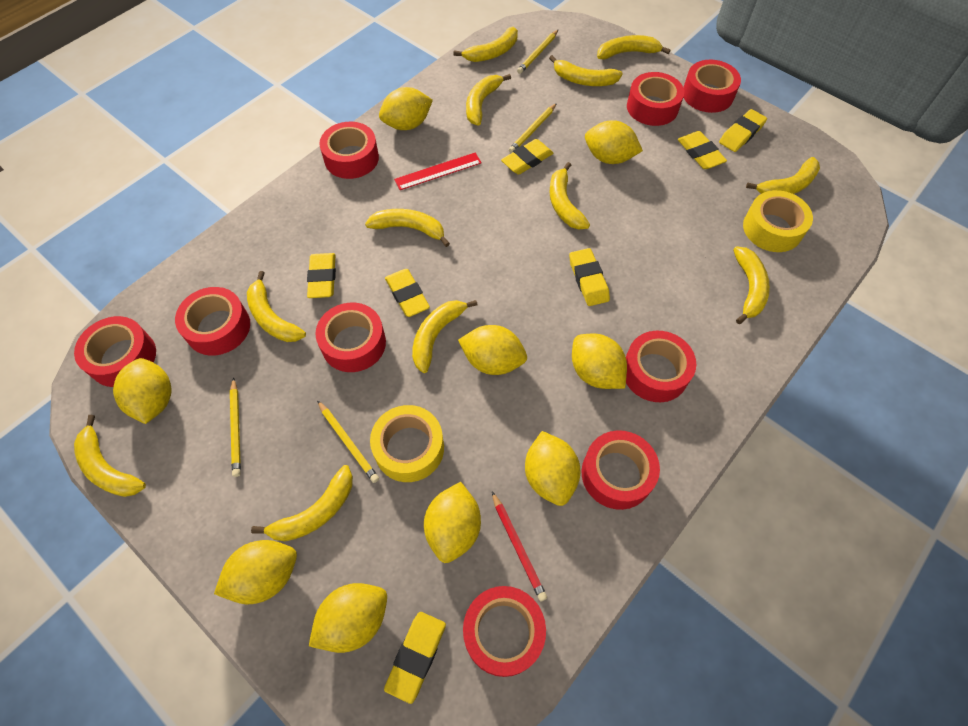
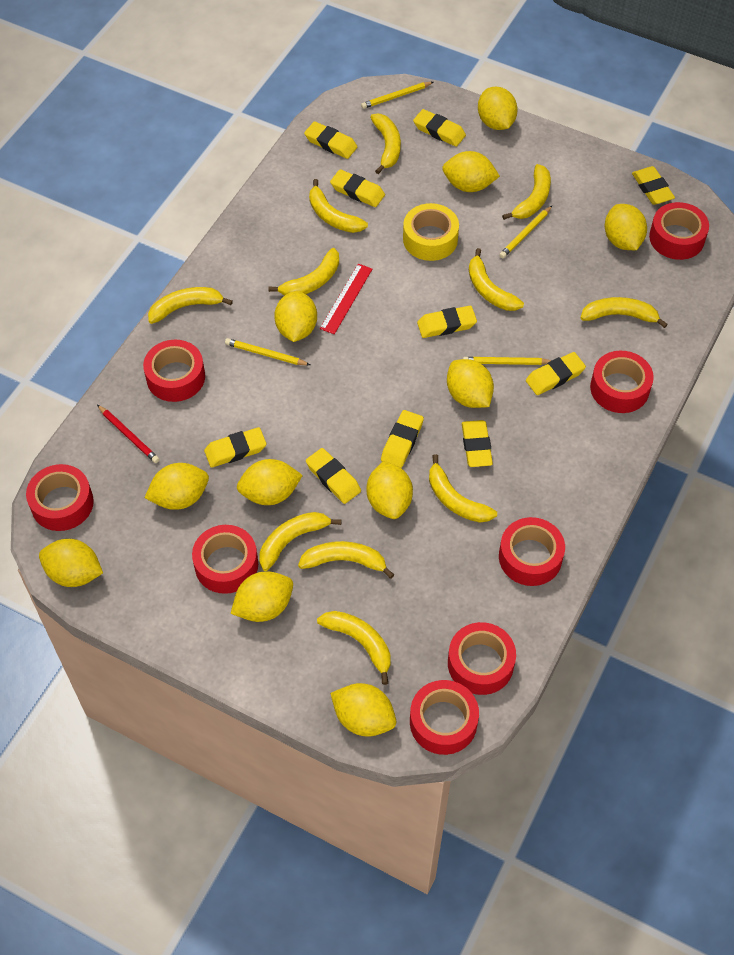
red tape: 9 -> 8
yellow banana: 12 -> 11
yellow eraser: 7 -> 10
yellow lemon: 9 -> 11
yellow tape: 2 -> 1

